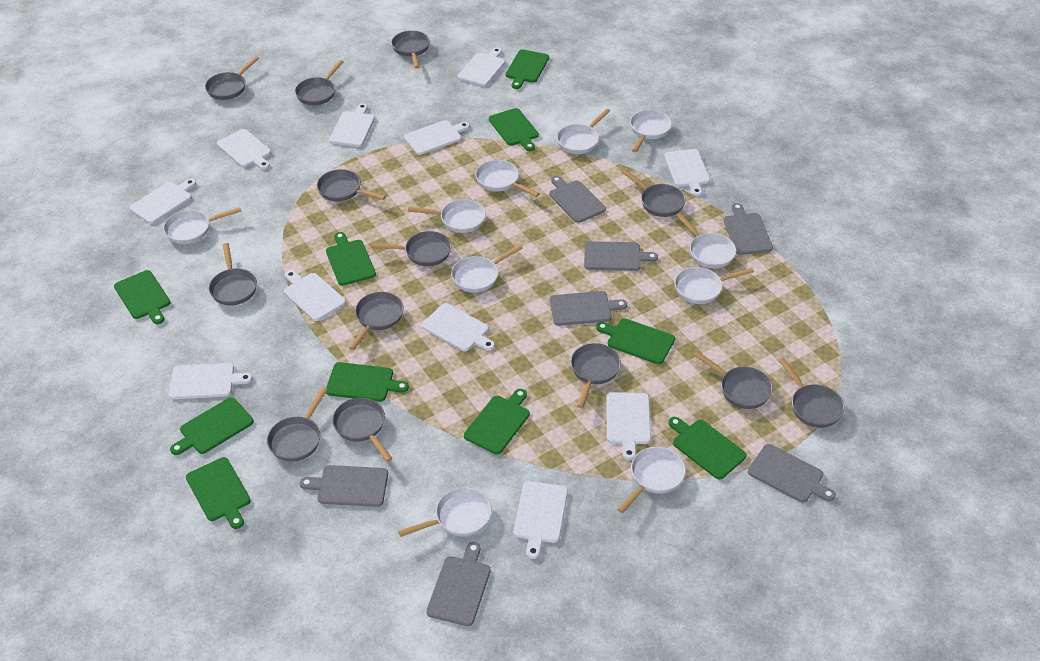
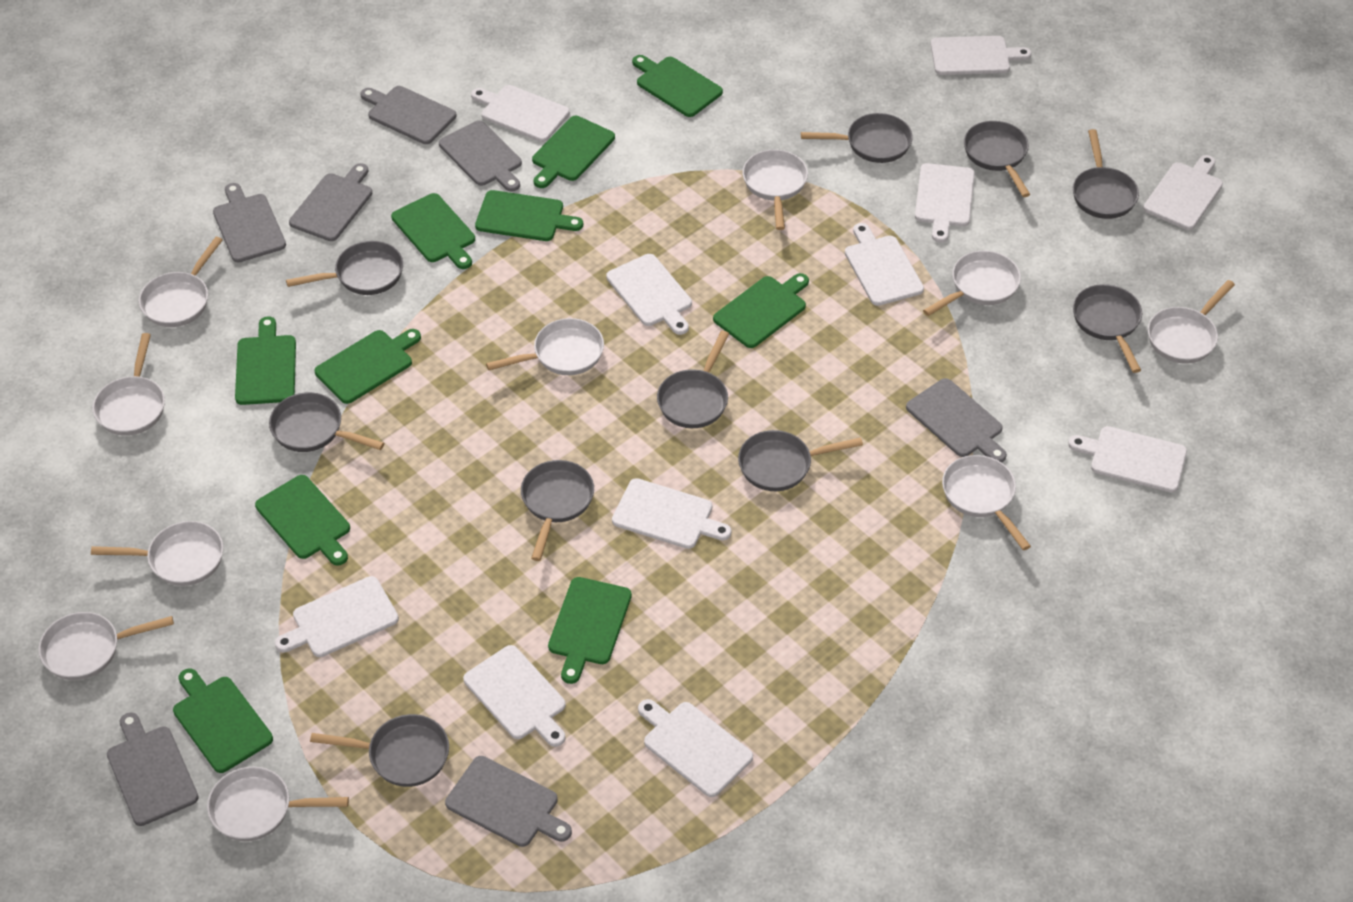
grey pan: 13 -> 10

